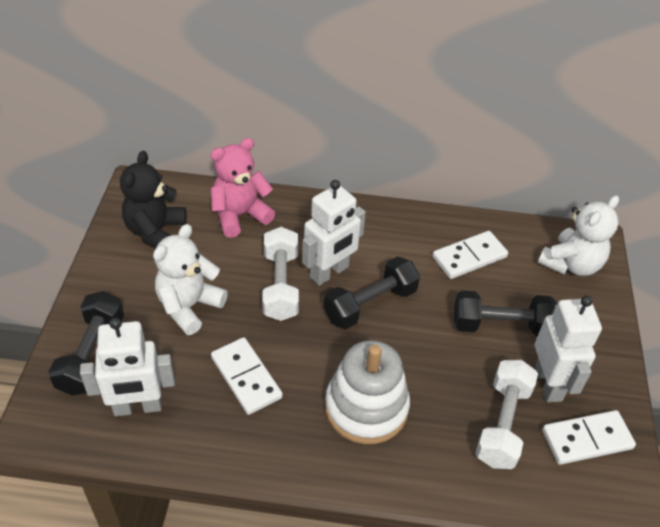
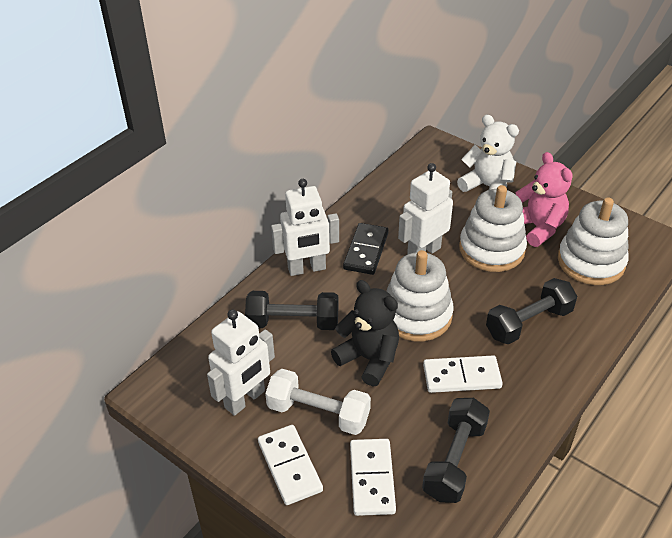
black domino: 0 -> 1
white dumbbell: 2 -> 1
white stacking toy: 1 -> 3
white teddy bear: 2 -> 1

